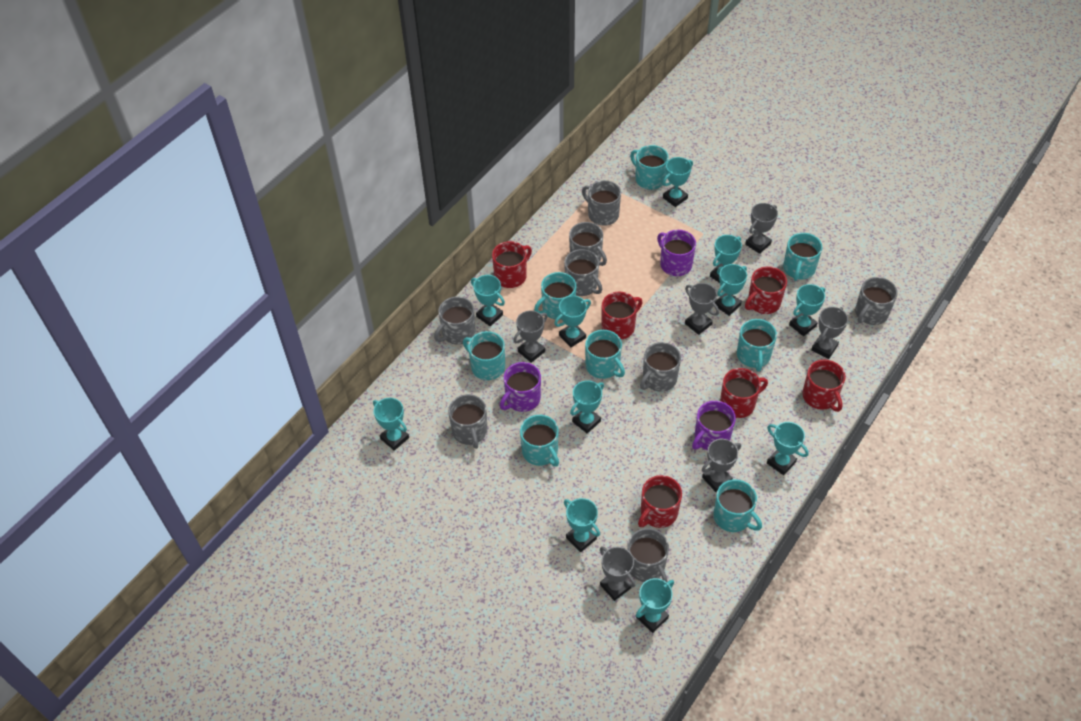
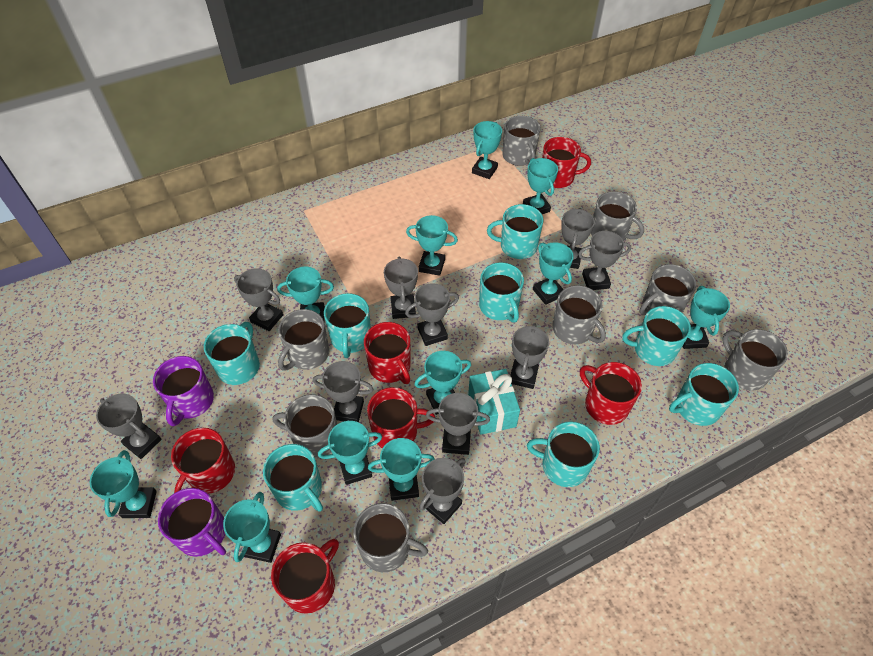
grey trophy: 6 -> 10
purple mug: 3 -> 2
turquoise gift: 0 -> 1

